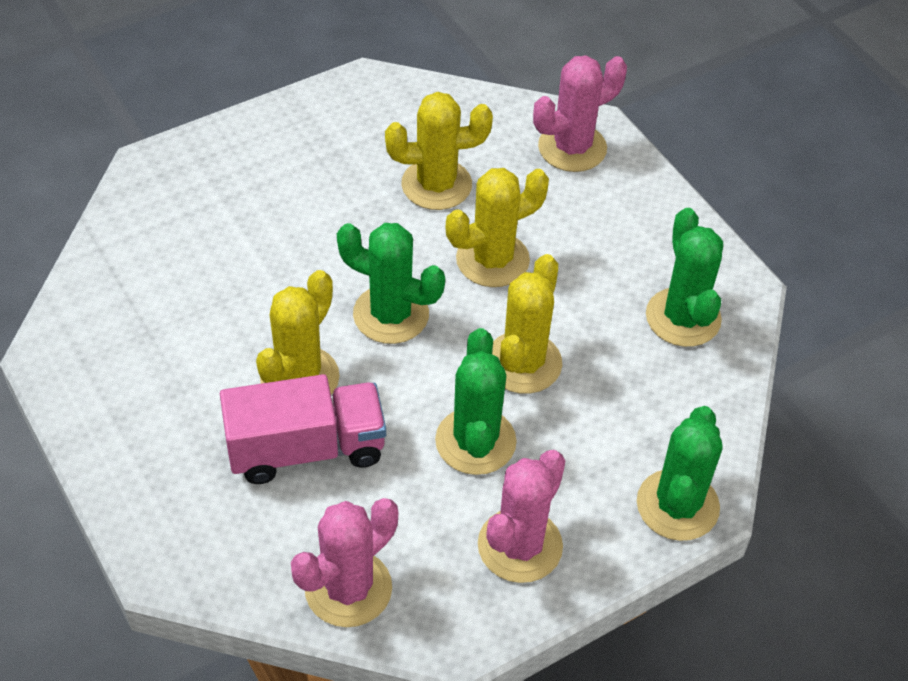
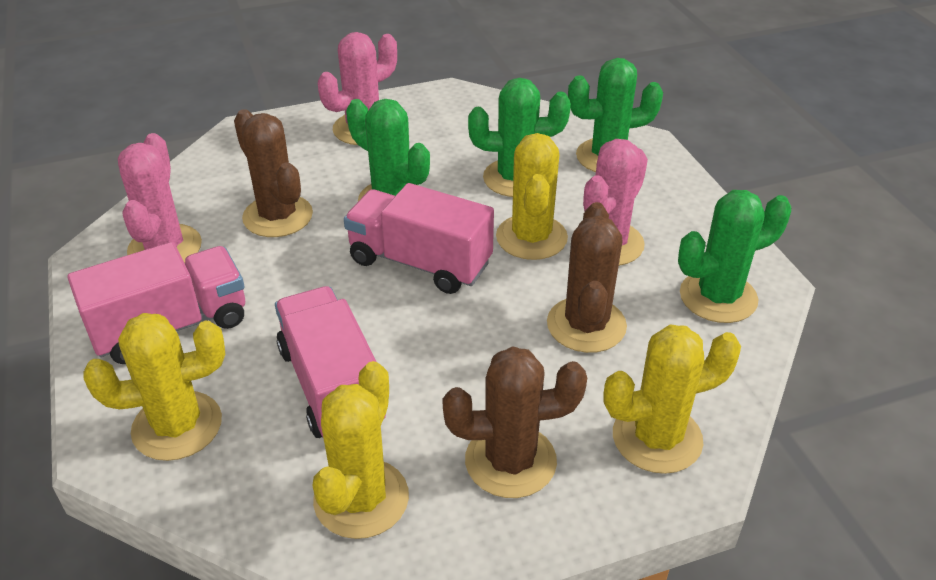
brown cactus: 0 -> 3
pink truck: 1 -> 3

